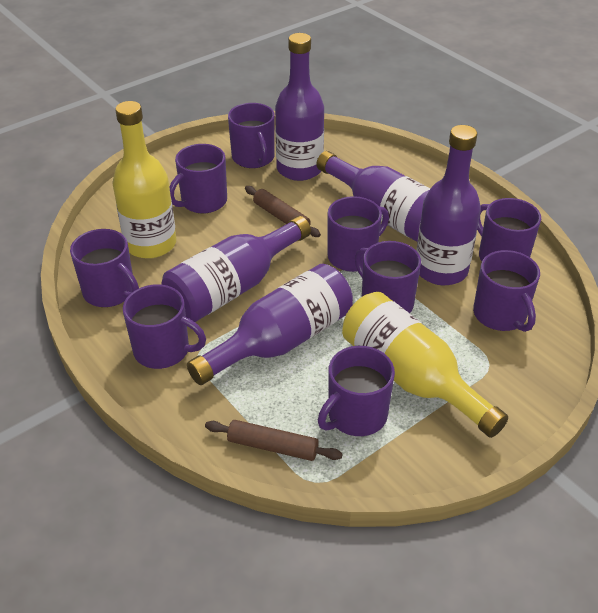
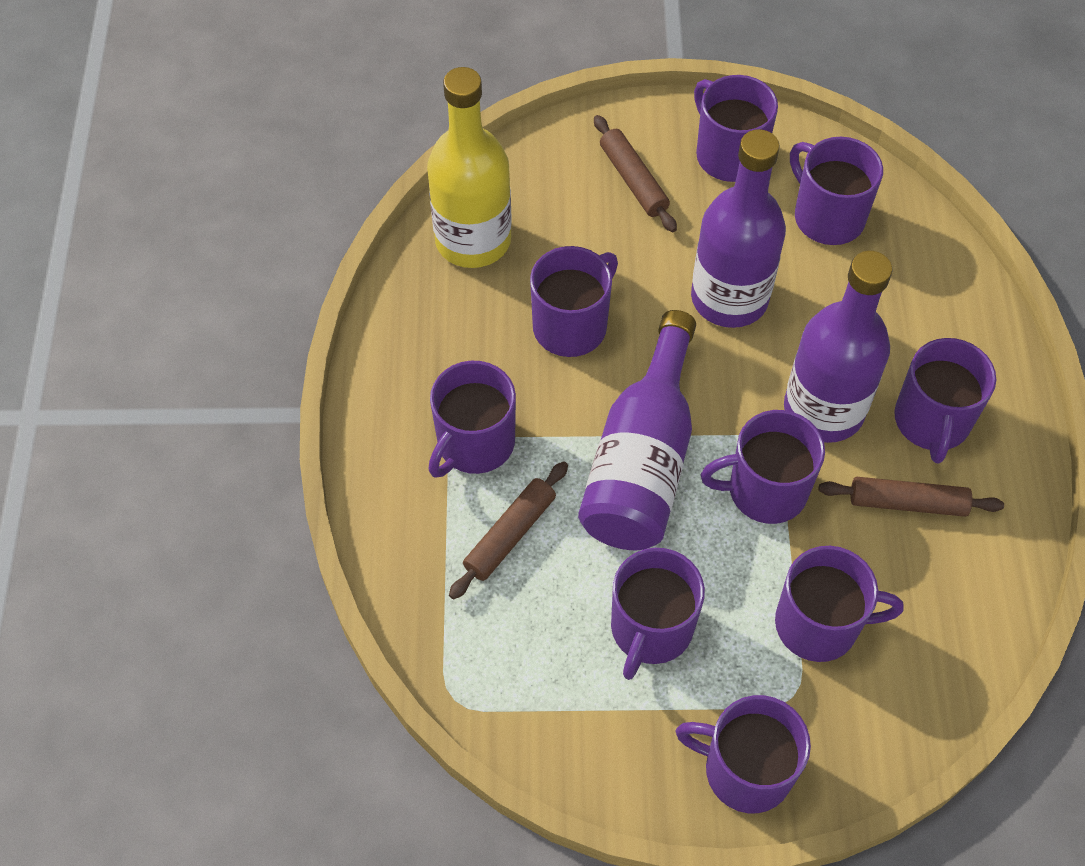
brown rolling pin: 2 -> 3
purple bottle: 5 -> 3
yellow bottle: 2 -> 1

